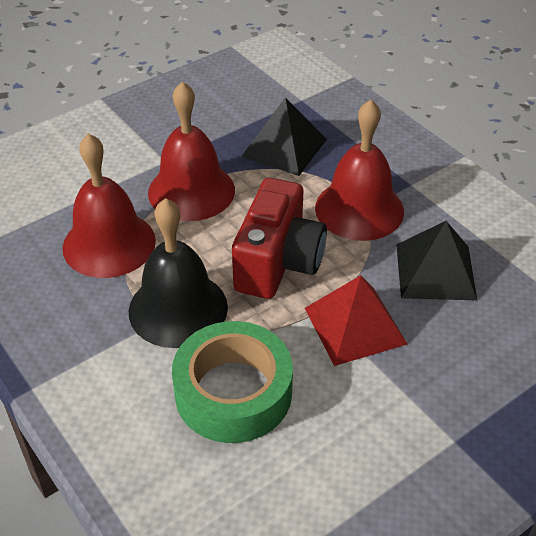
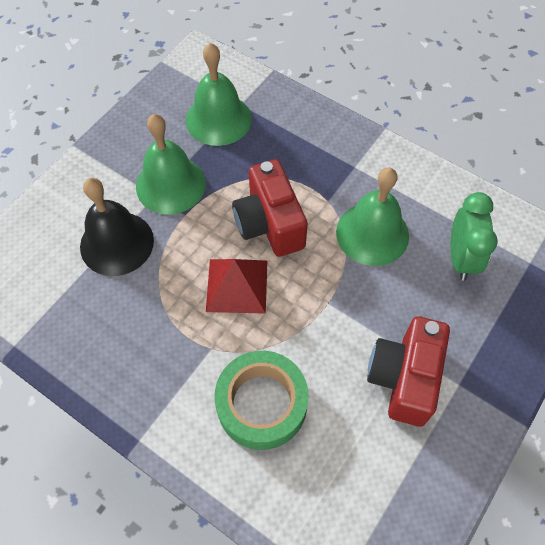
black pyramid: 2 -> 0
green bell: 0 -> 3
green clock: 0 -> 1
red bell: 3 -> 0
red camera: 1 -> 2

